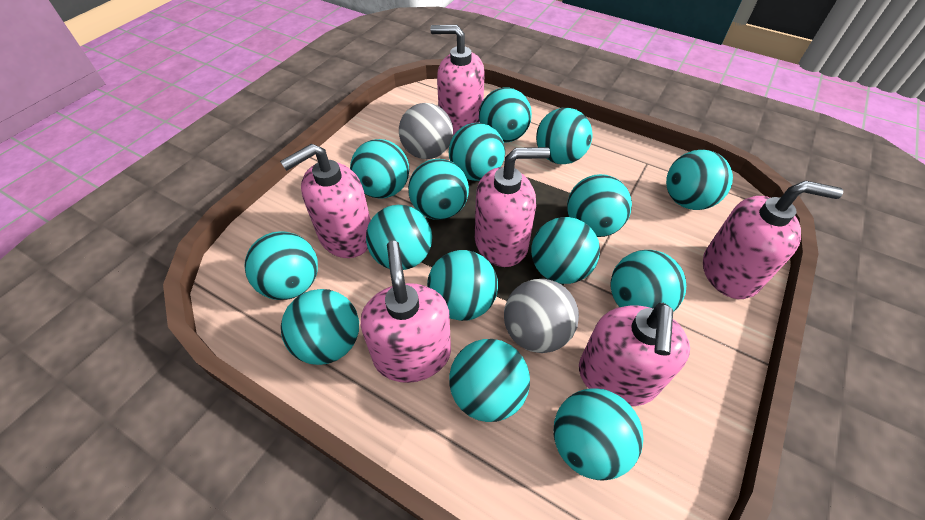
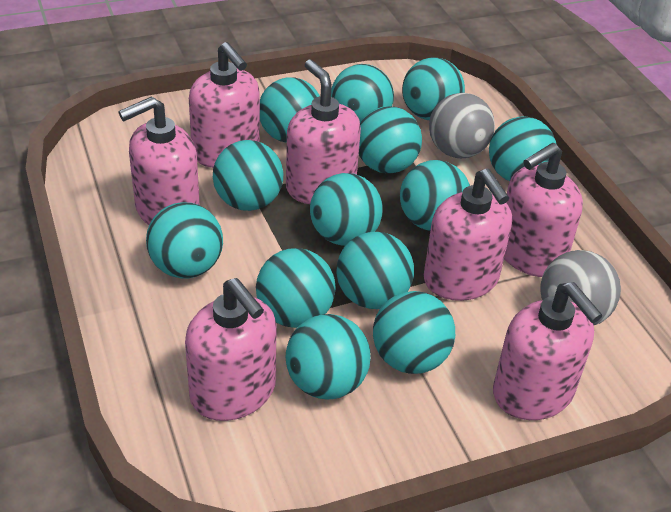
pink soap dispenser: 6 -> 7
turquoise ball: 15 -> 13

